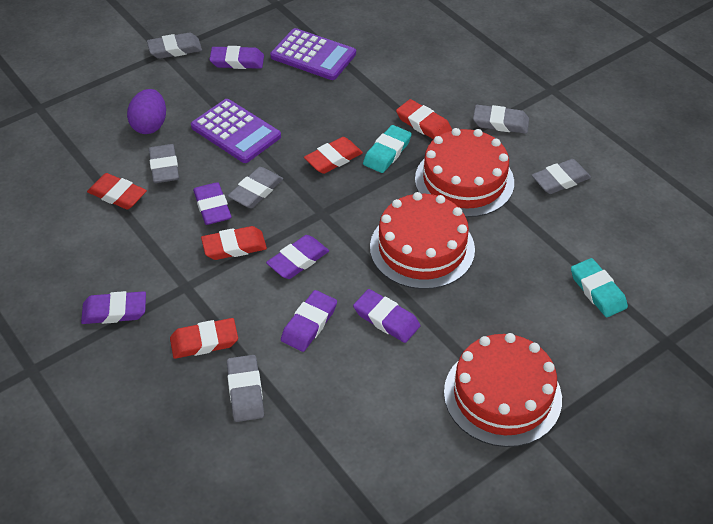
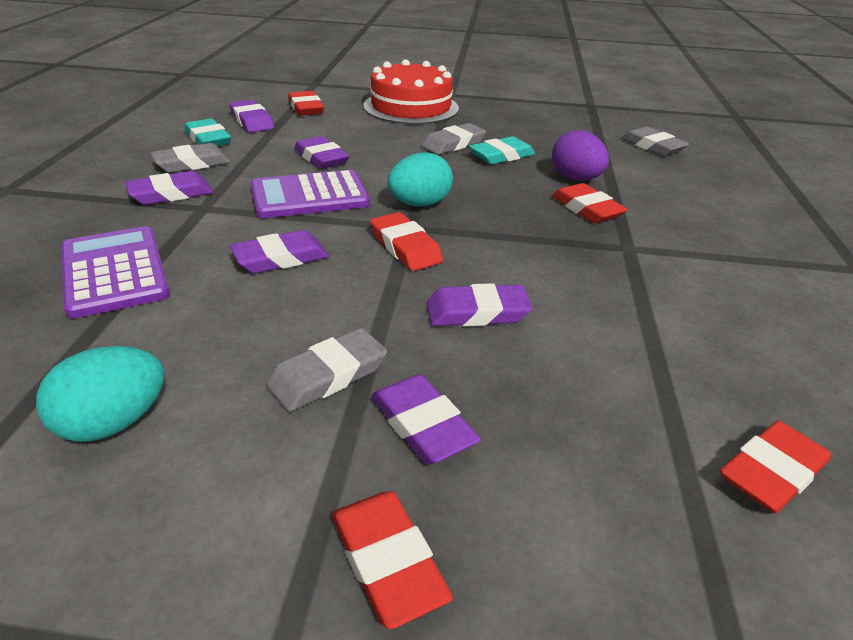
grey eraser: 6 -> 4
red cake: 3 -> 1
turquoise egg: 0 -> 2

